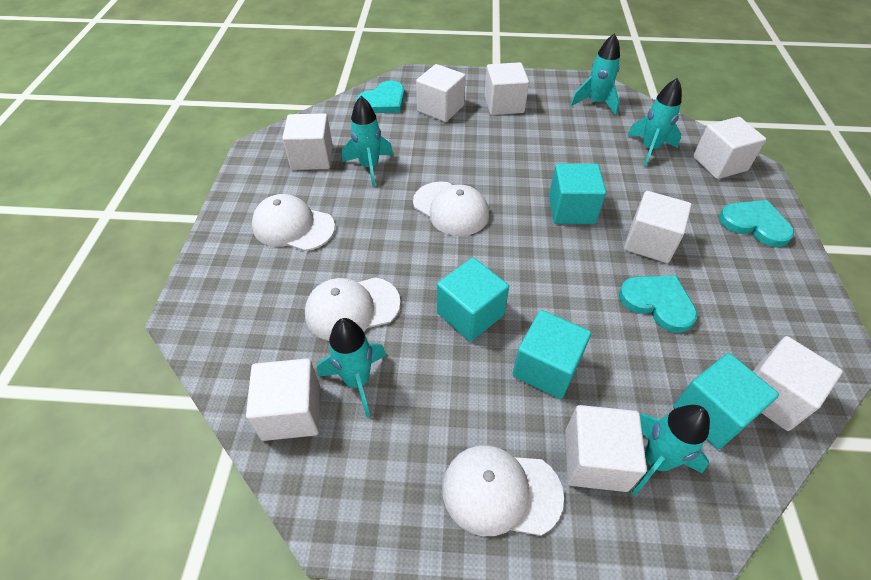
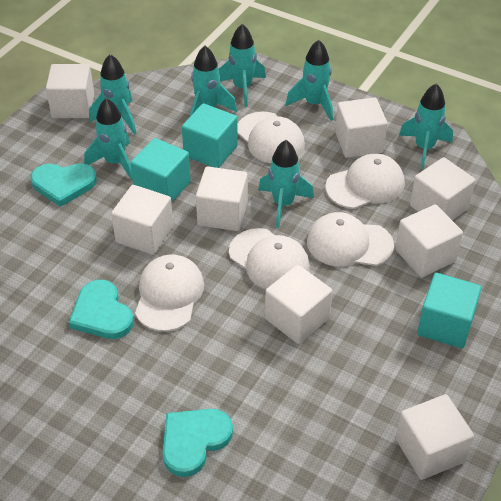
turquoise cube: 4 -> 3
turquoise rocket: 5 -> 7
white cap: 4 -> 5

